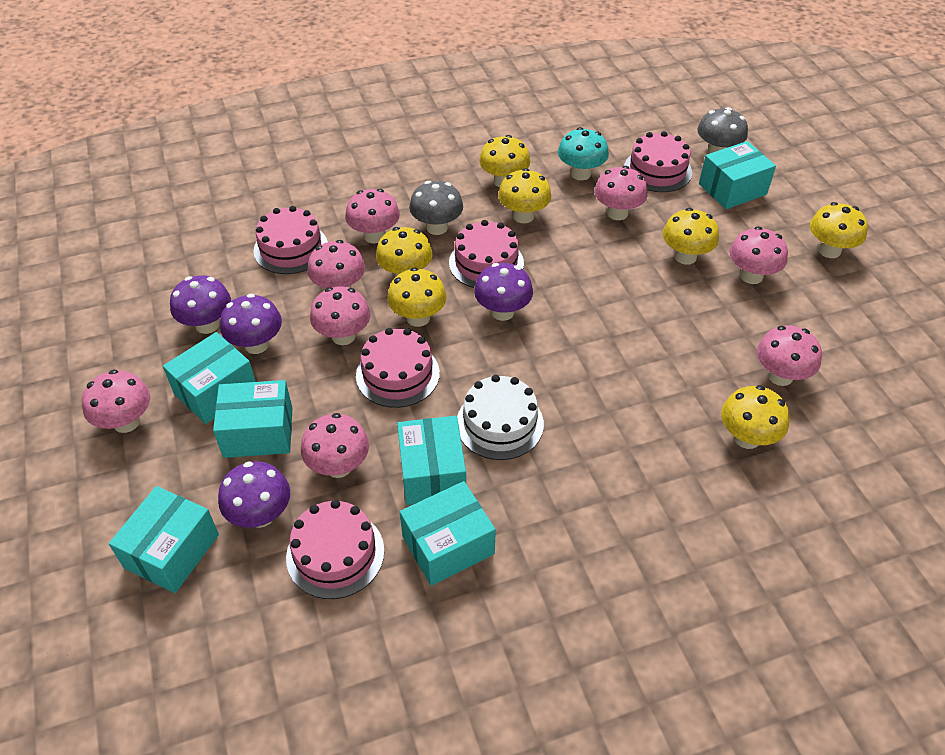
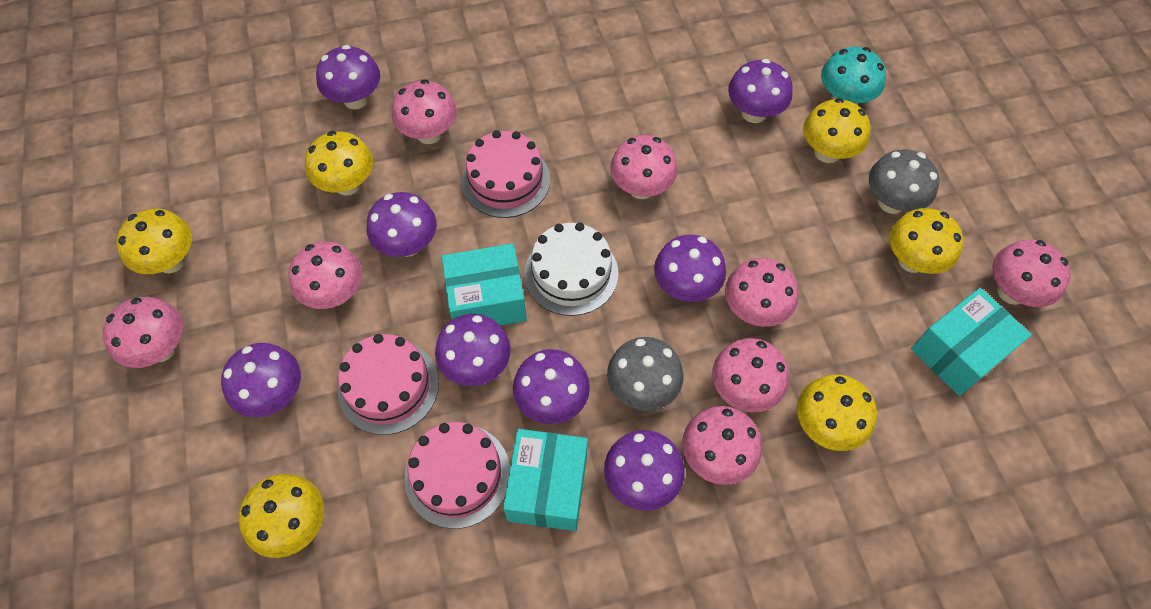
pink cake: 5 -> 3
purple mushroom: 4 -> 8
turquoise box: 6 -> 3
yellow mushroom: 7 -> 6

